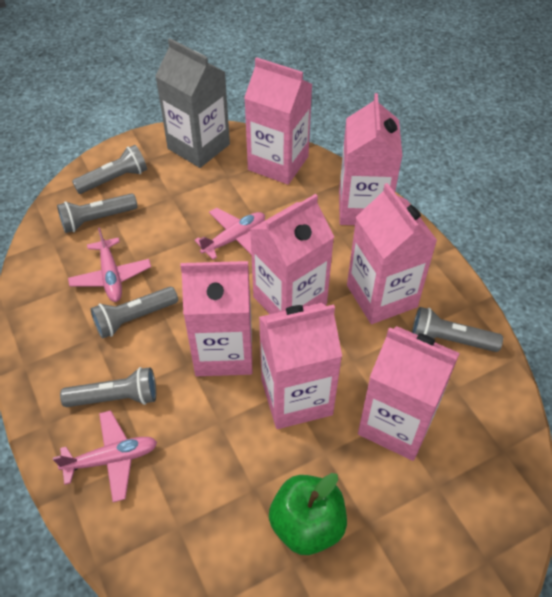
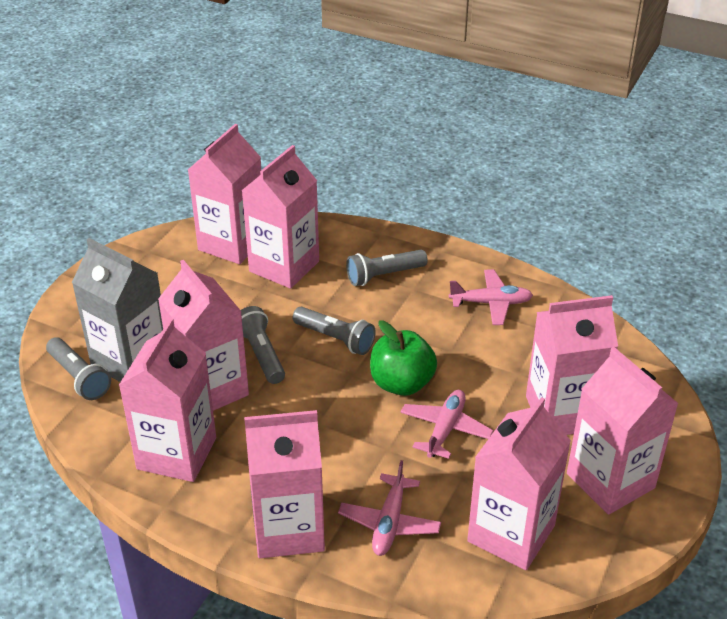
grey flashlight: 5 -> 4
pink carton: 7 -> 8

